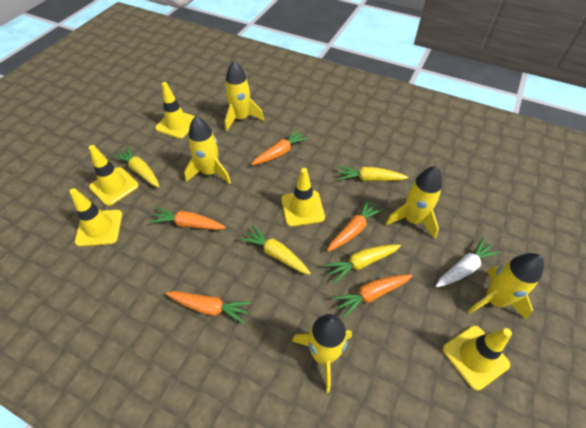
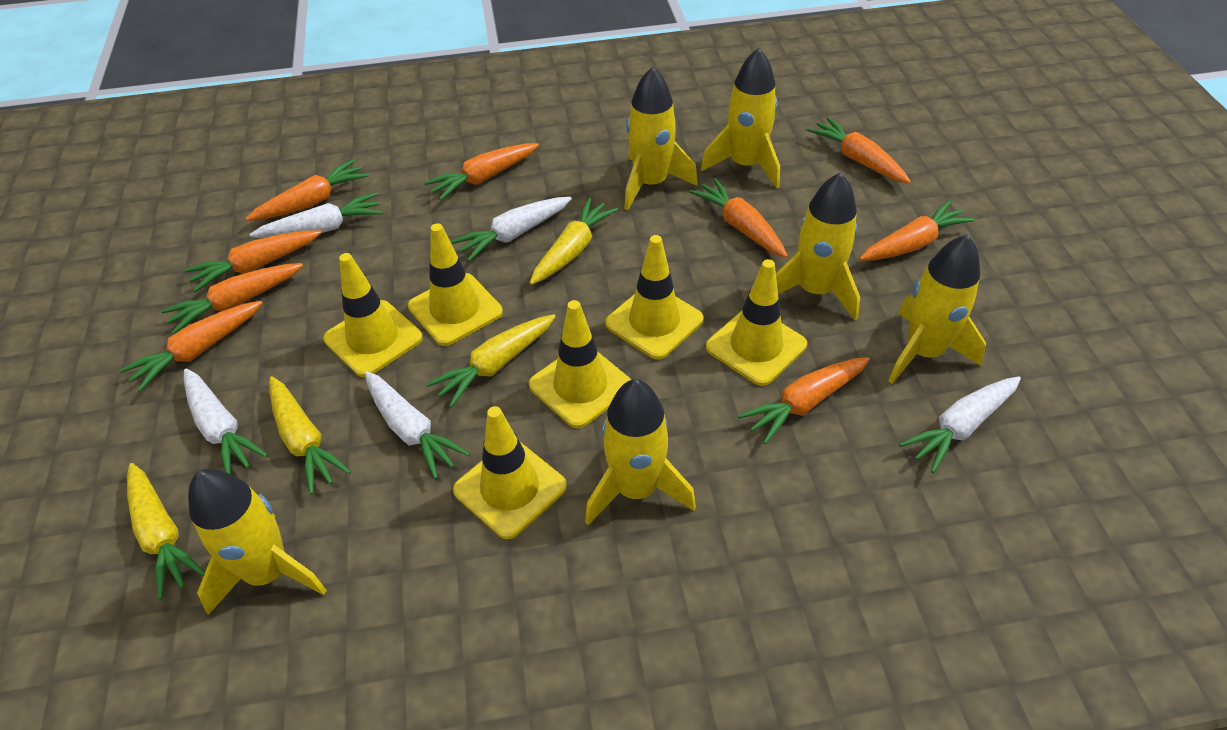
orange carrot: 5 -> 9
white carrot: 1 -> 5
yellow rocket: 5 -> 6
yellow traffic cone: 5 -> 6

